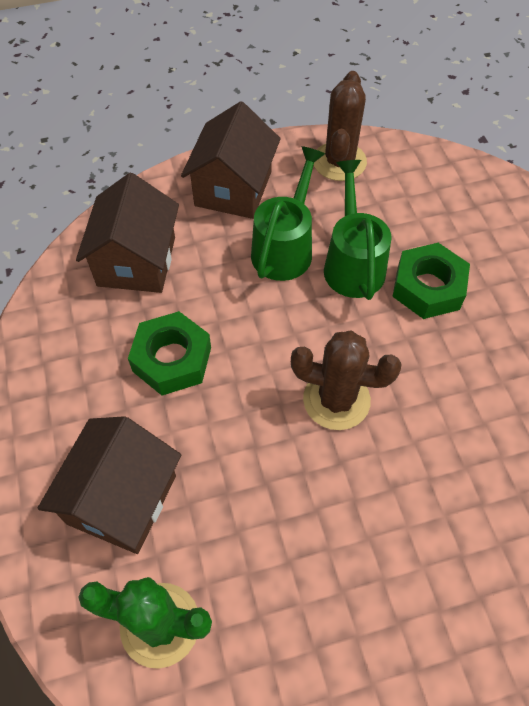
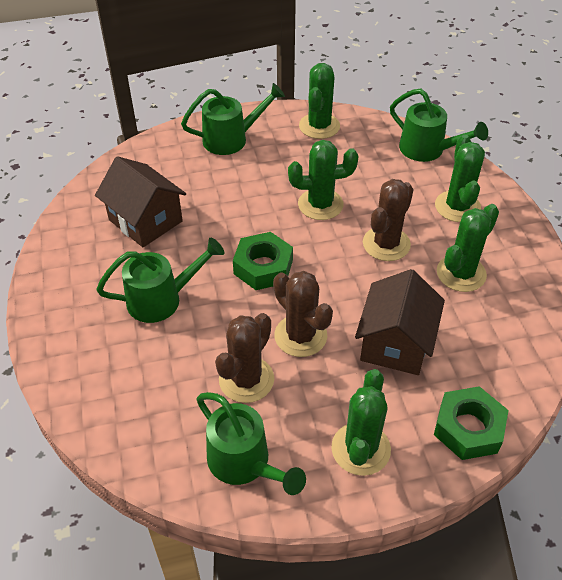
brown cactus: 2 -> 3
brown house: 3 -> 2
green cactus: 1 -> 5
green watering can: 2 -> 4

